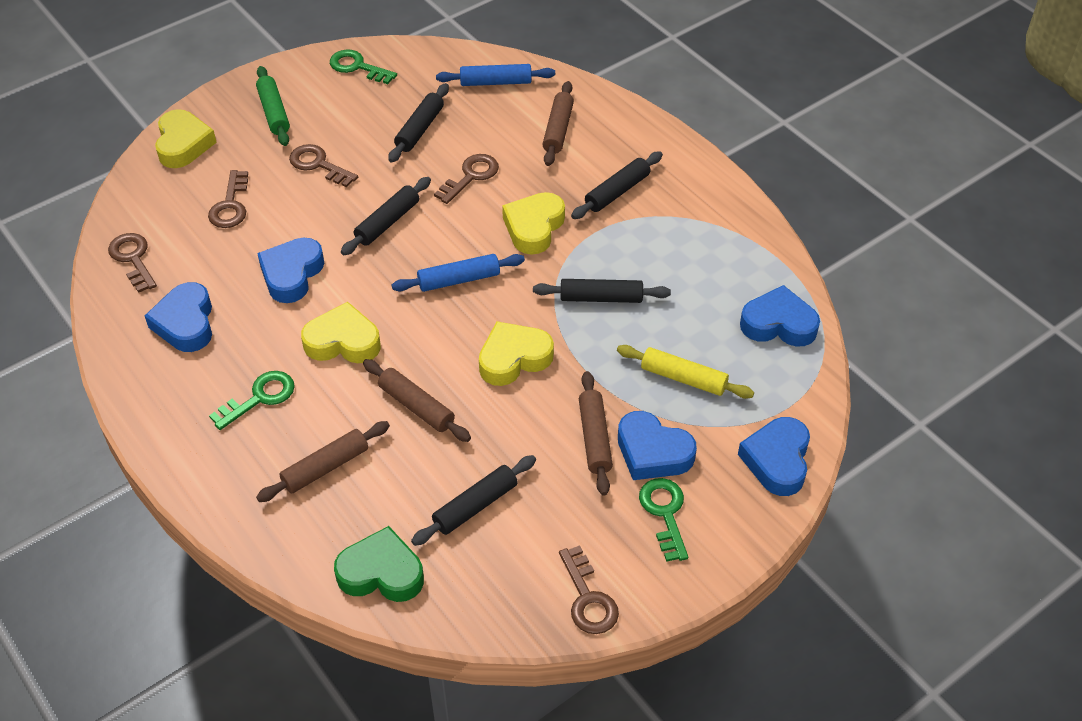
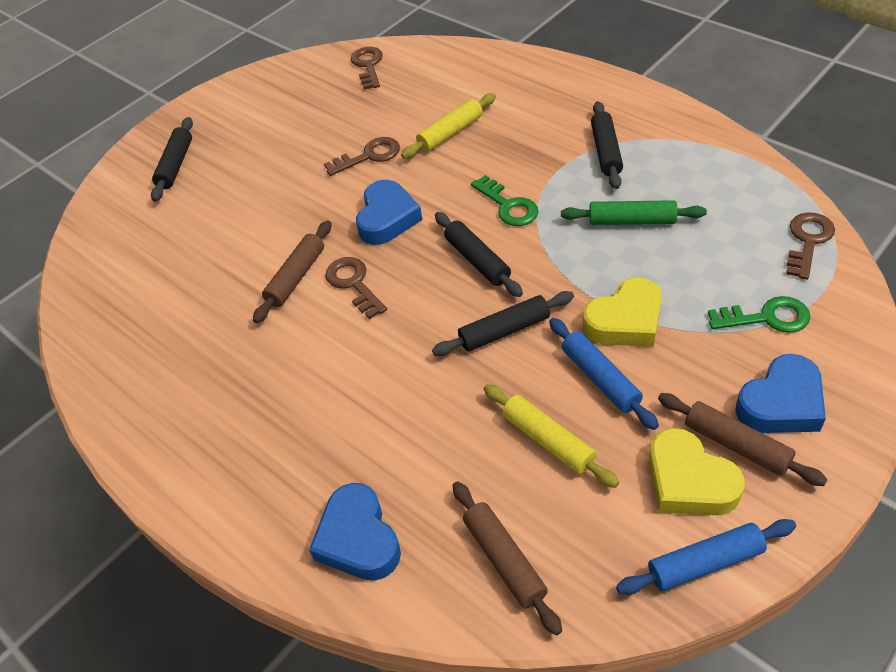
black rolling pin: 5 -> 4
blue heart: 5 -> 3
brown key: 5 -> 4
brown rolling pin: 4 -> 3
green heart: 1 -> 0
green key: 3 -> 2
yellow heart: 4 -> 2
yellow rolling pin: 1 -> 2

